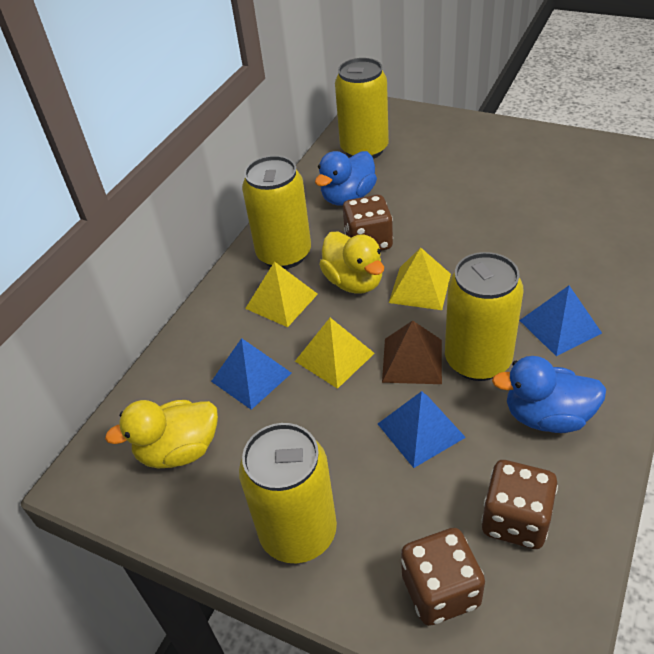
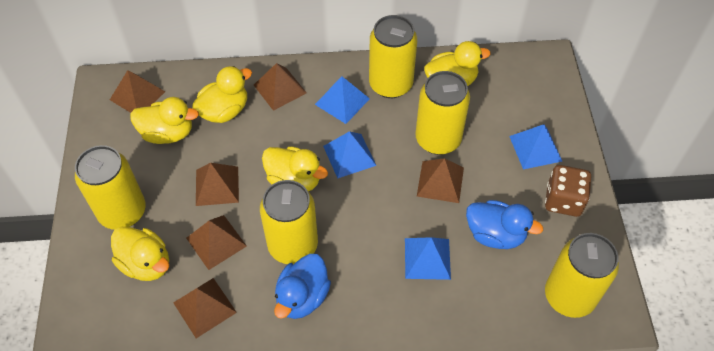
blue pyramid: 3 -> 4
brown dice: 3 -> 1
brown pyramid: 1 -> 6
yellow can: 4 -> 5
yellow duck: 2 -> 5
yellow pyramid: 3 -> 0

